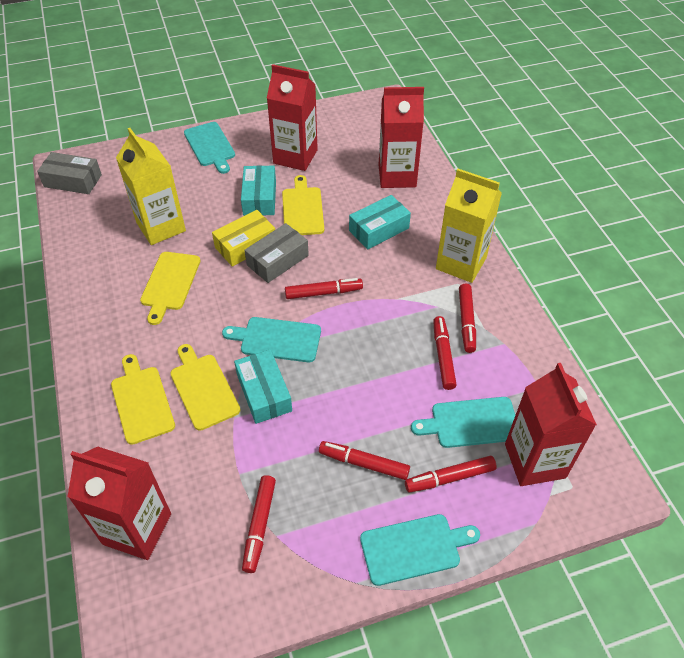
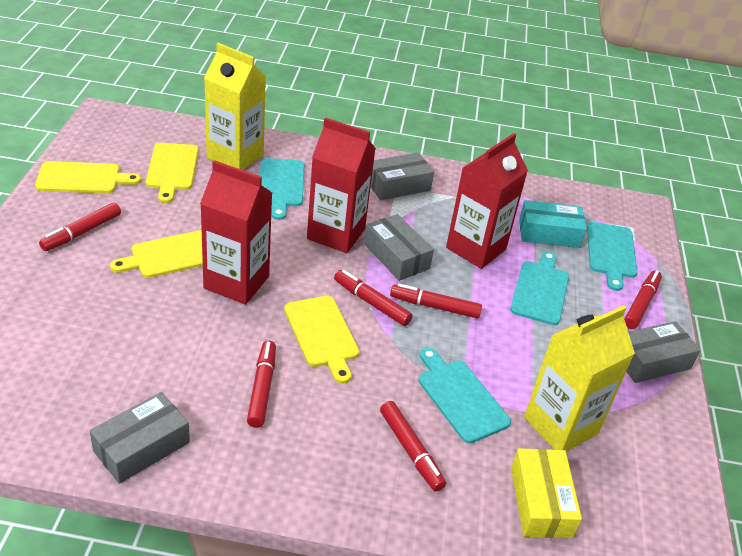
grey box: 2 -> 4
red carton: 4 -> 3
turquoise box: 3 -> 1

